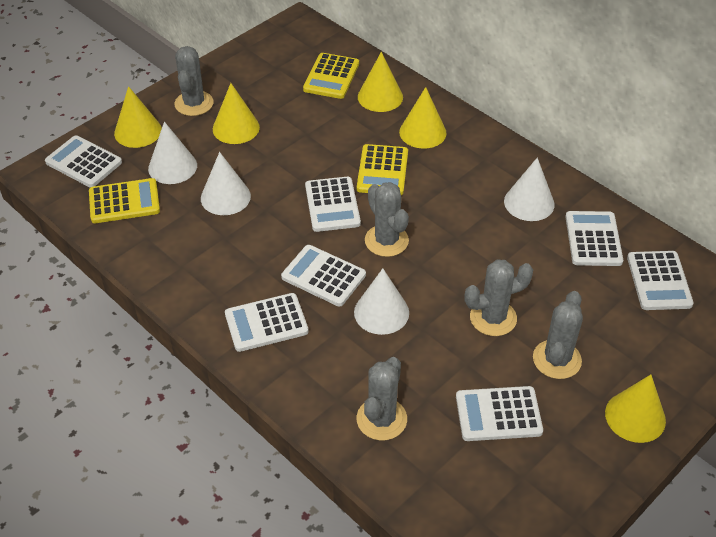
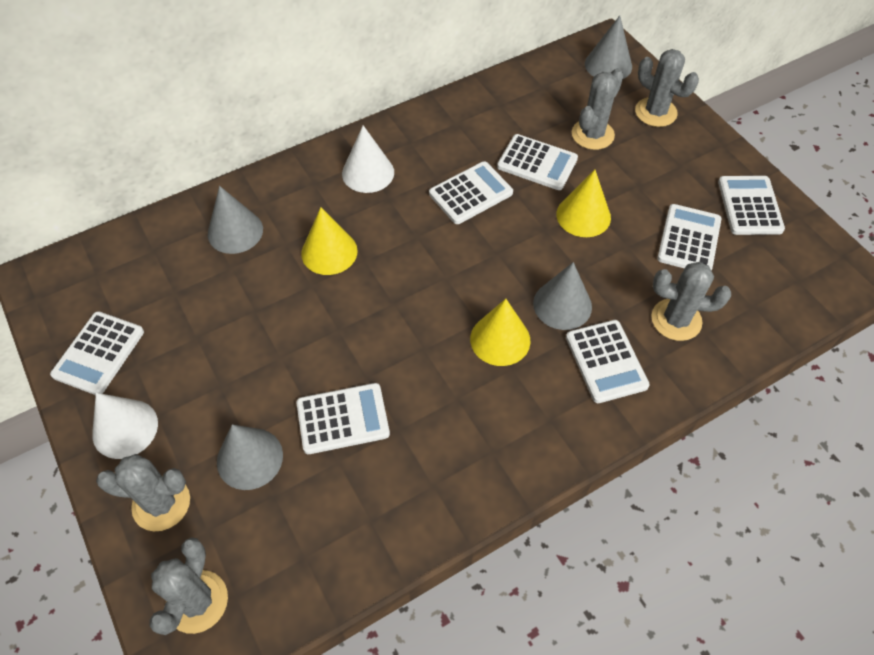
grey cone: 0 -> 4
white cone: 4 -> 2
yellow calculator: 3 -> 0
yellow cone: 5 -> 3

